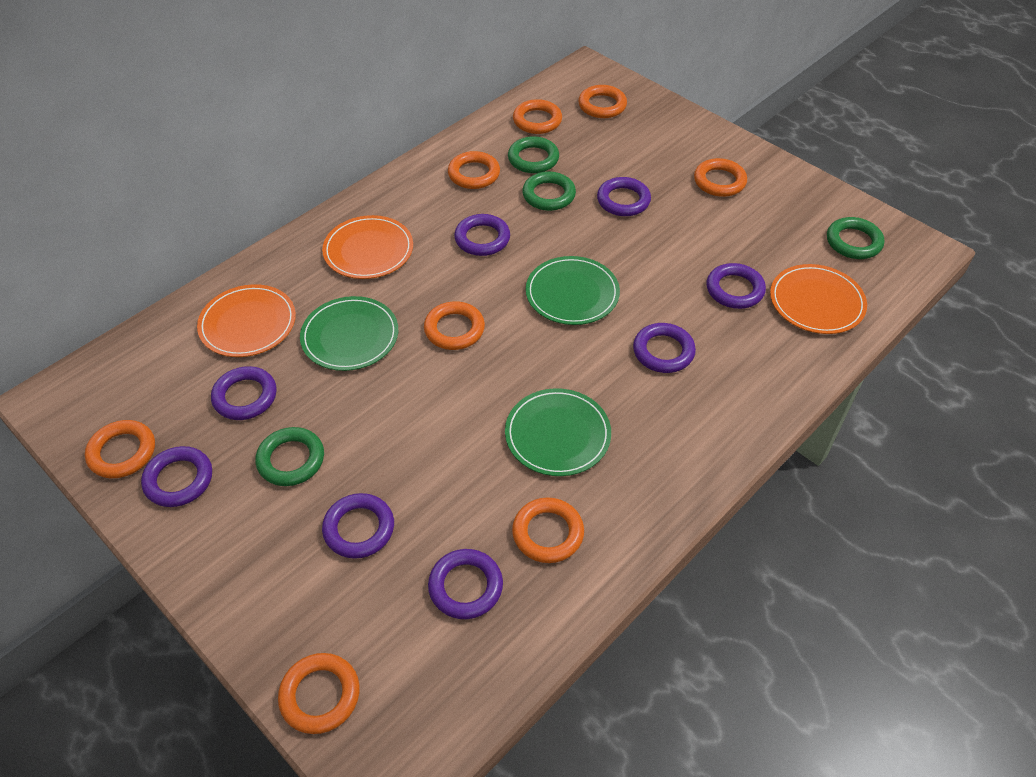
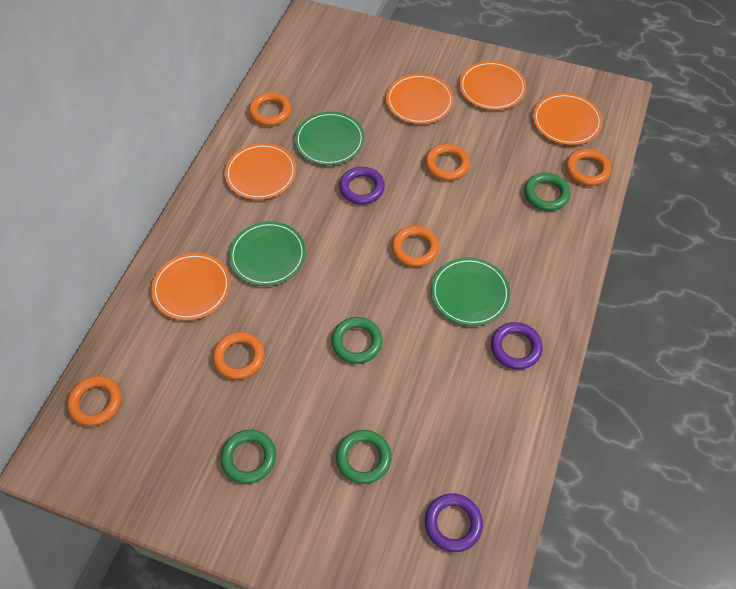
orange plate: 3 -> 5
orange ring: 8 -> 6
purple ring: 8 -> 3

